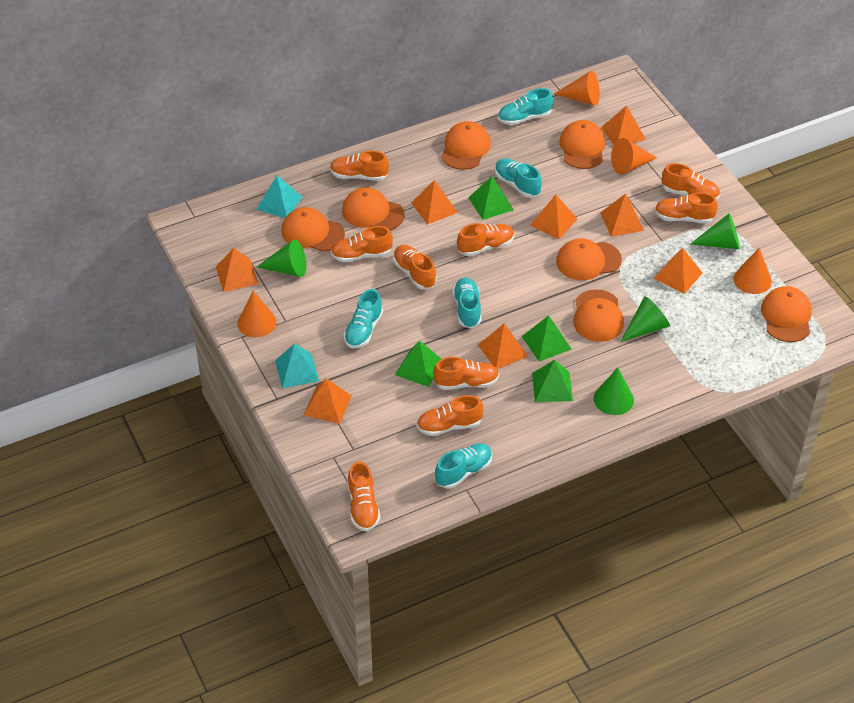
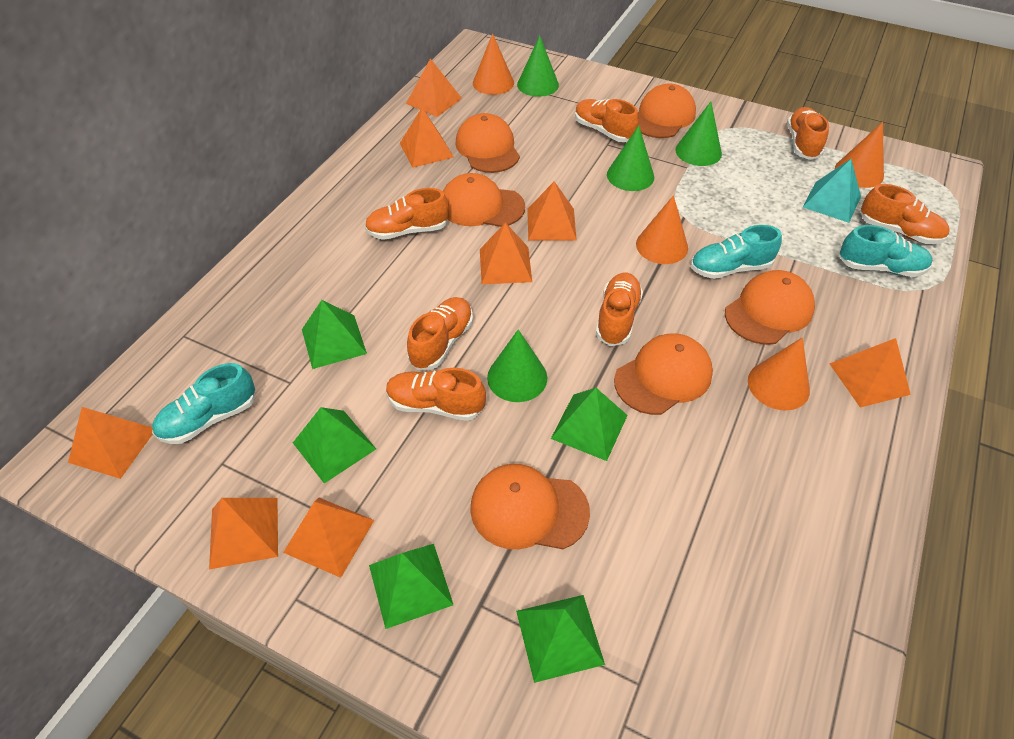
green pyramid: 4 -> 5
orange cap: 7 -> 6
orange shoe: 9 -> 7
turquoise pyramid: 2 -> 1
turquoise shoe: 5 -> 3

